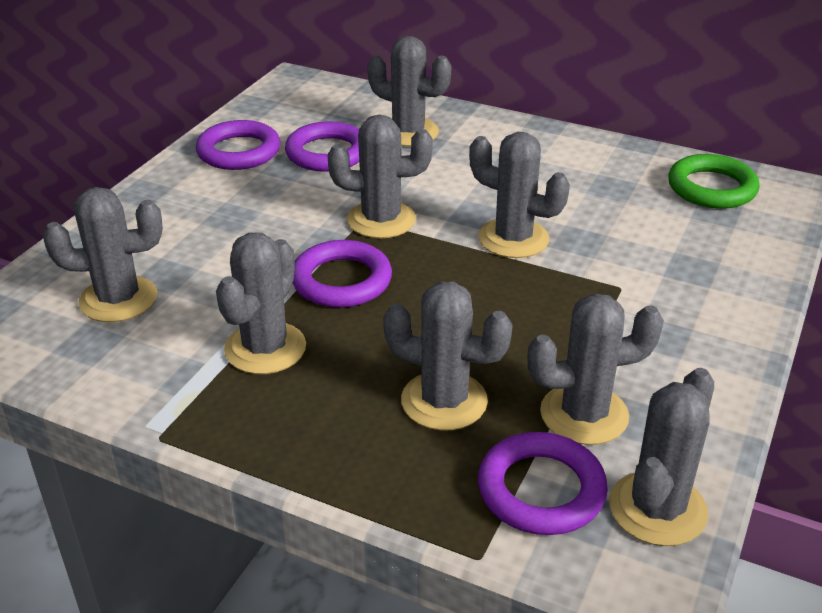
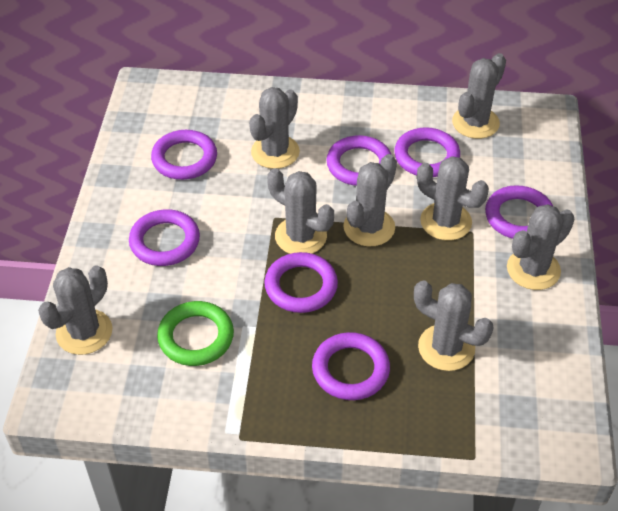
purple ring: 4 -> 7

